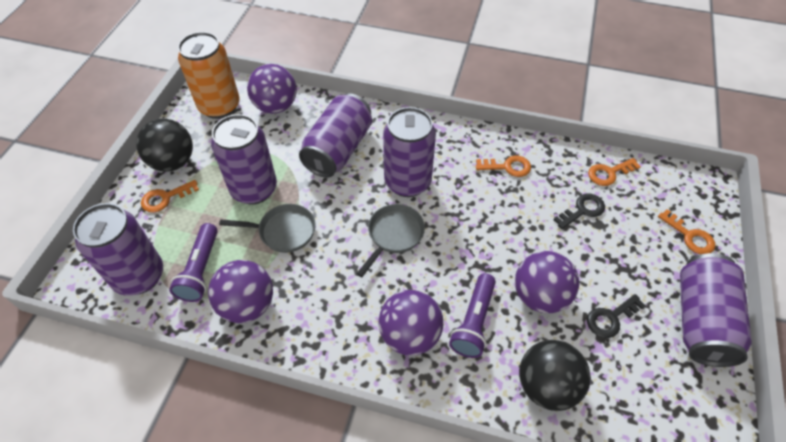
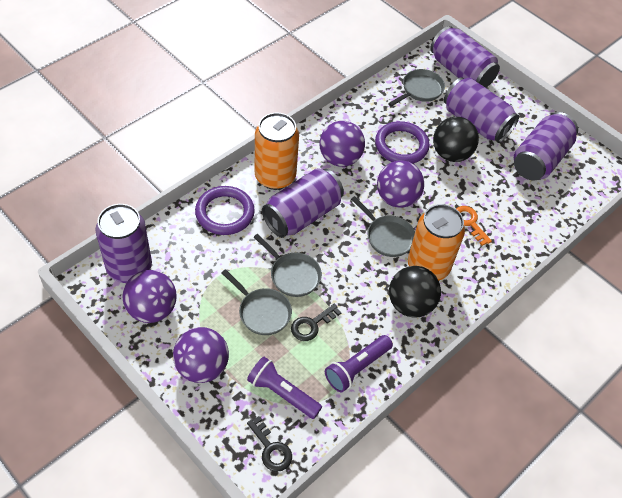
grey pan: 2 -> 4
orange can: 1 -> 2
orange key: 4 -> 1
purple ring: 0 -> 2

